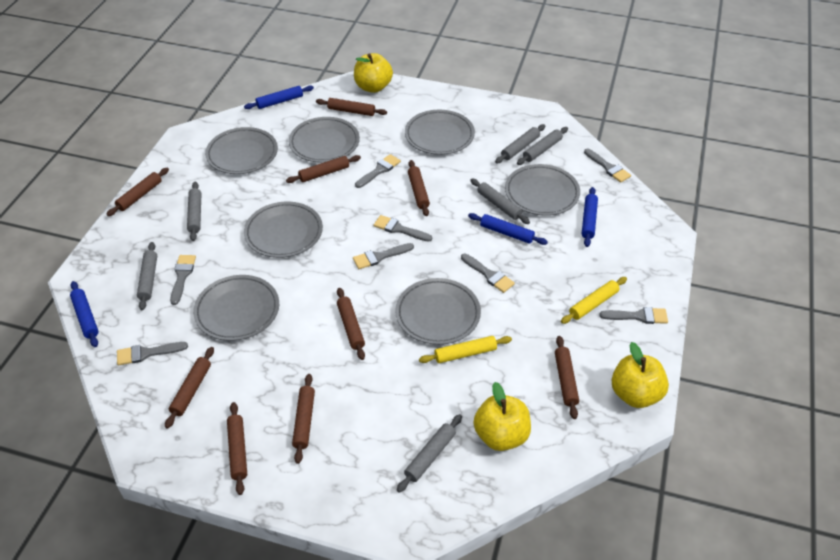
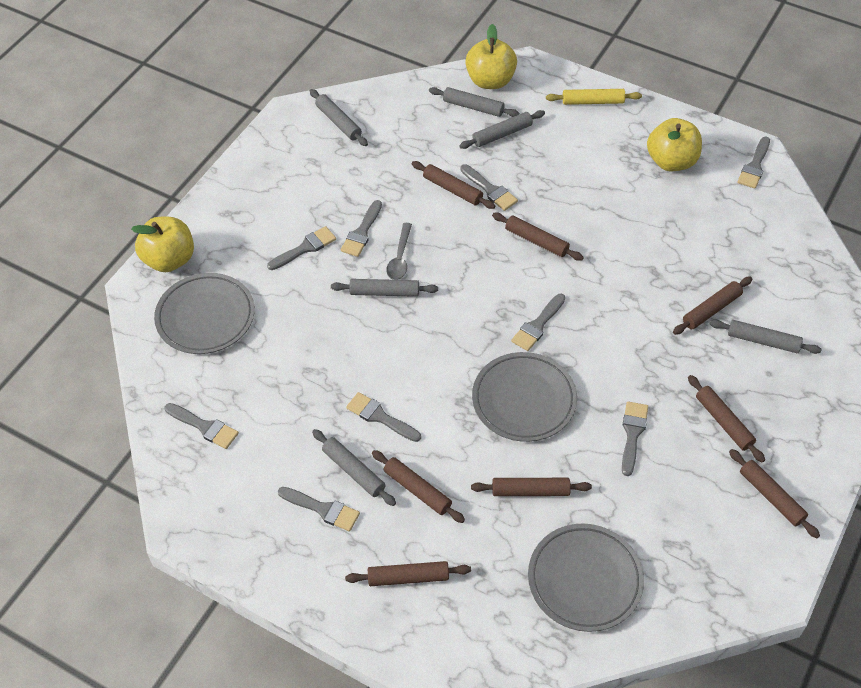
blue rolling pin: 4 -> 0
brown rolling pin: 9 -> 8
grey brush: 8 -> 9
grey plate: 7 -> 3
grey spoon: 0 -> 1
yellow rolling pin: 2 -> 1

